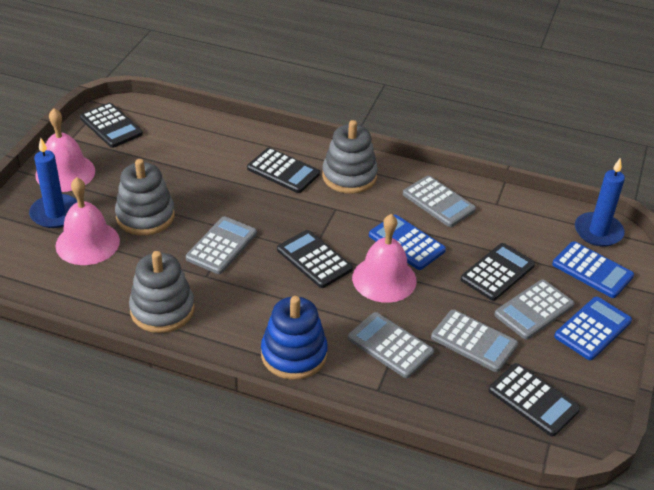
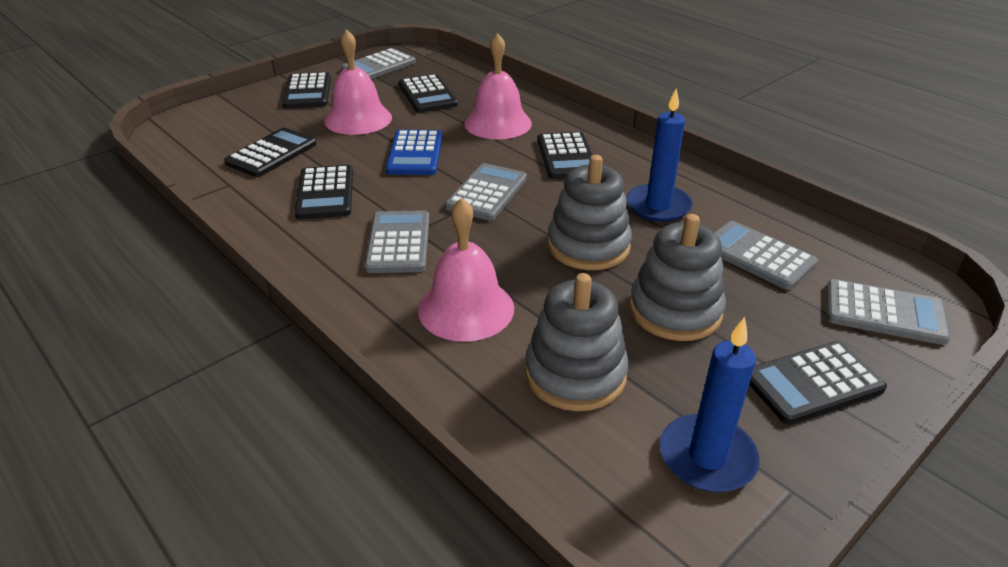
black calculator: 5 -> 6
blue calculator: 3 -> 1
blue stacking toy: 1 -> 0

